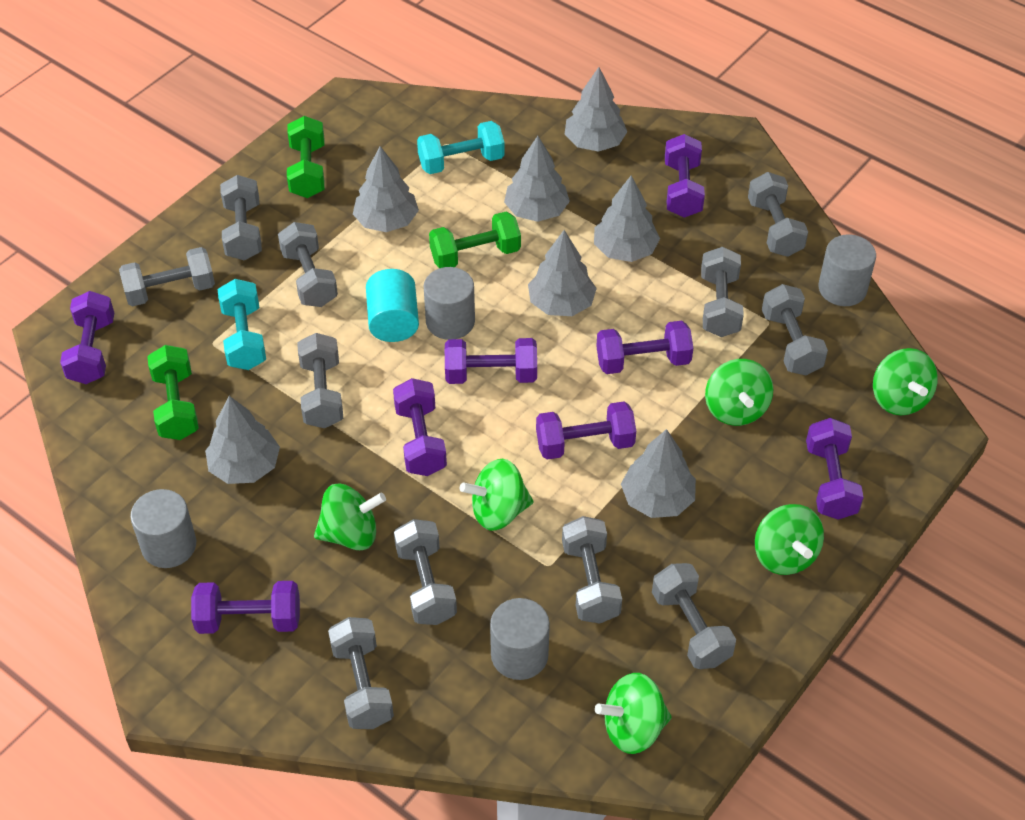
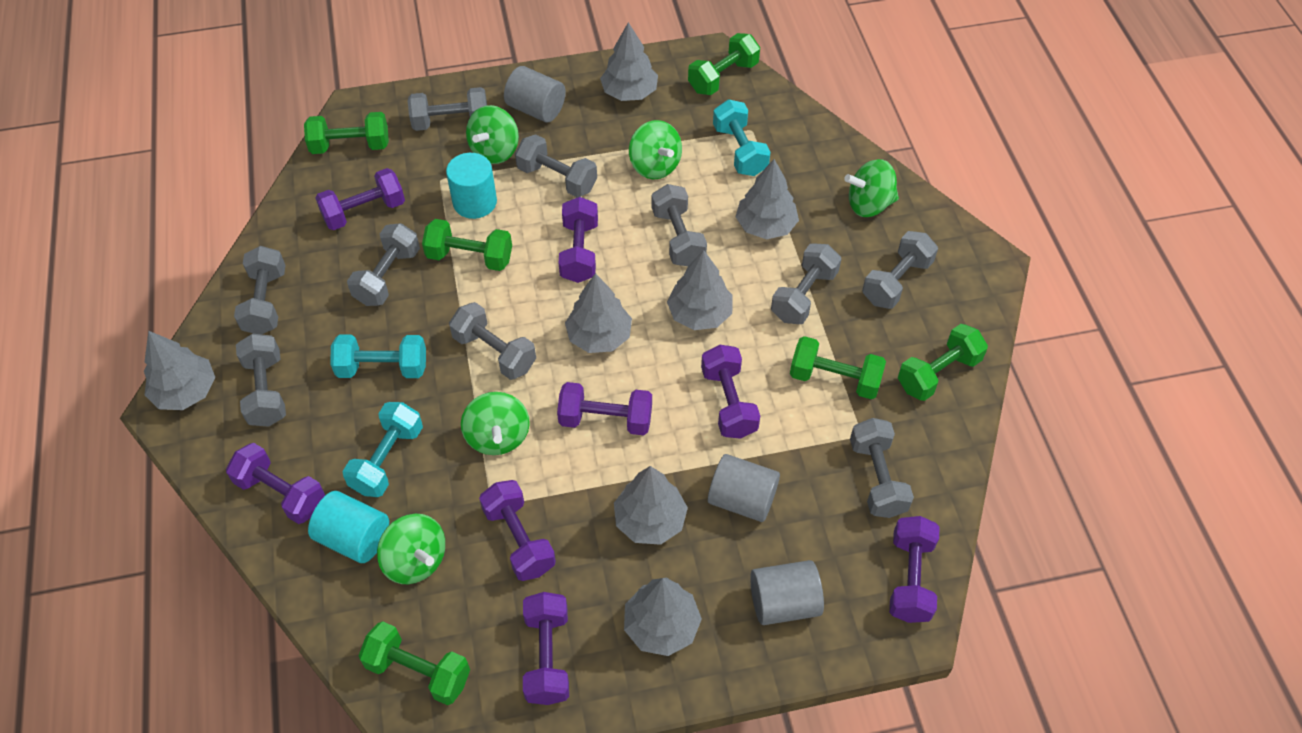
green dumbbell: 3 -> 6
green spinning top: 6 -> 5
grey cylinder: 4 -> 3
grey dumbbell: 11 -> 10
turquoise cylinder: 1 -> 2
turquoise dumbbell: 2 -> 3

